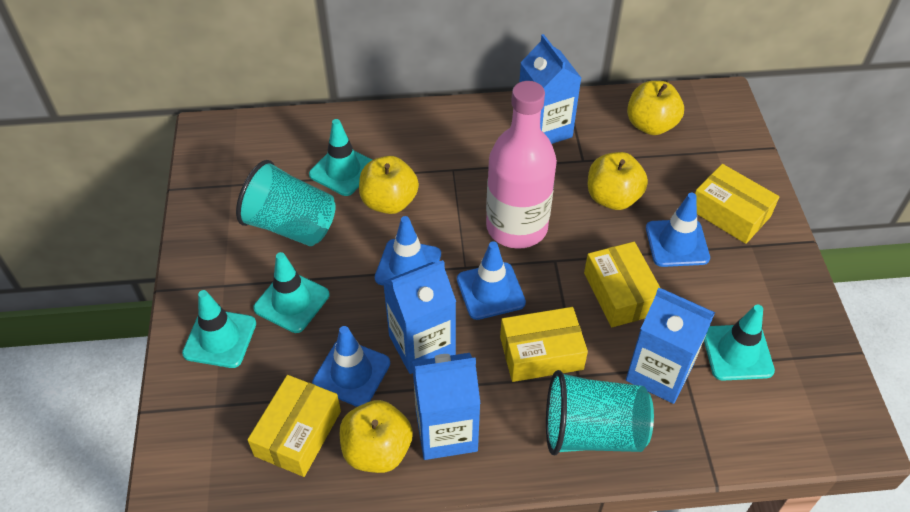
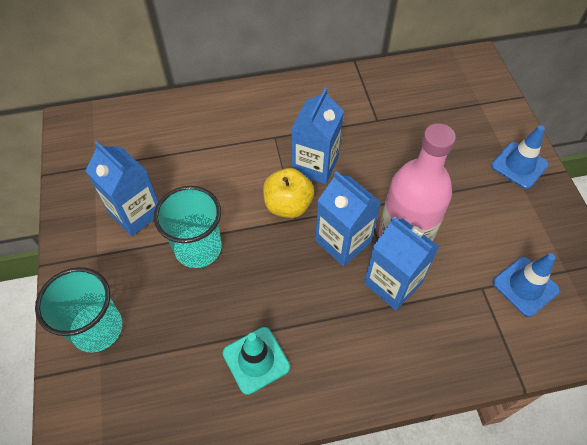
blue traffic cone: 4 -> 2
turquoise traffic cone: 4 -> 1
yellow apple: 4 -> 1
yellow box: 4 -> 0

